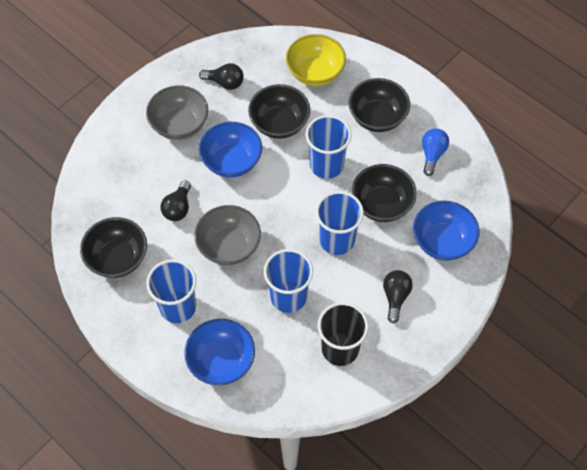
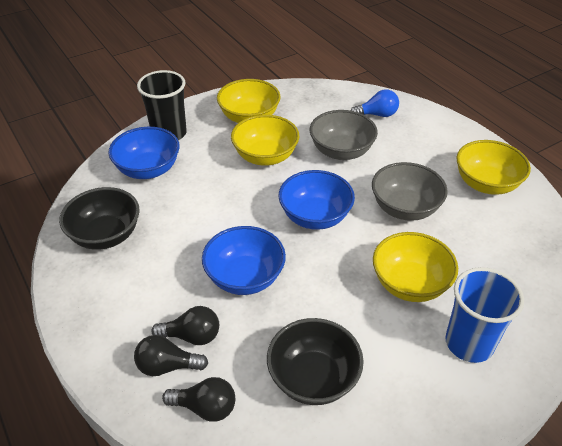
black bowl: 4 -> 2
blue cup: 4 -> 1
yellow bowl: 1 -> 4

